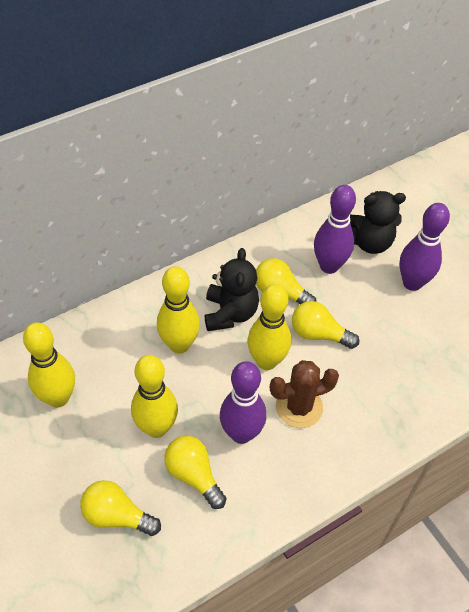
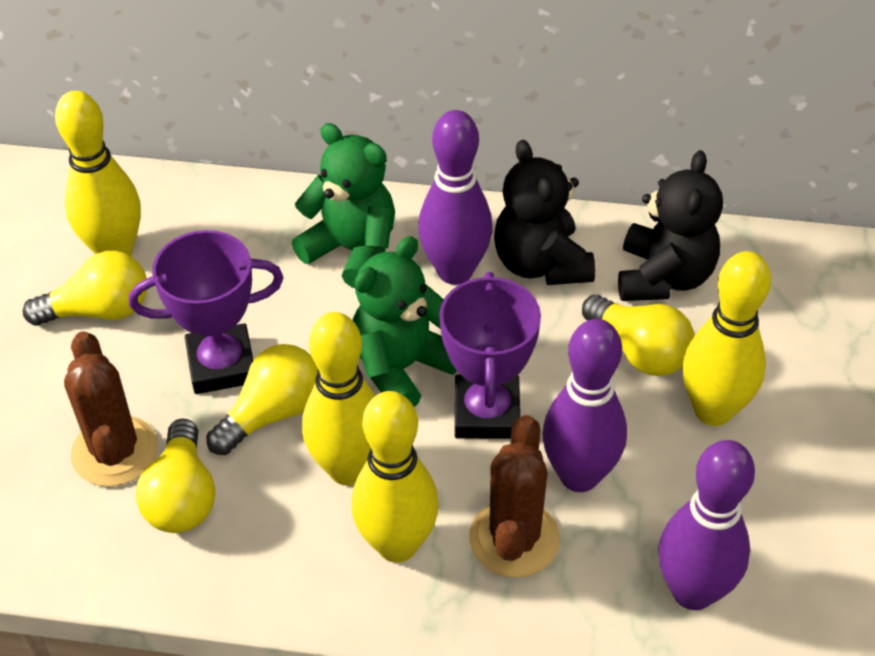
brown cactus: 1 -> 2
green teddy bear: 0 -> 2
purple trophy: 0 -> 2

